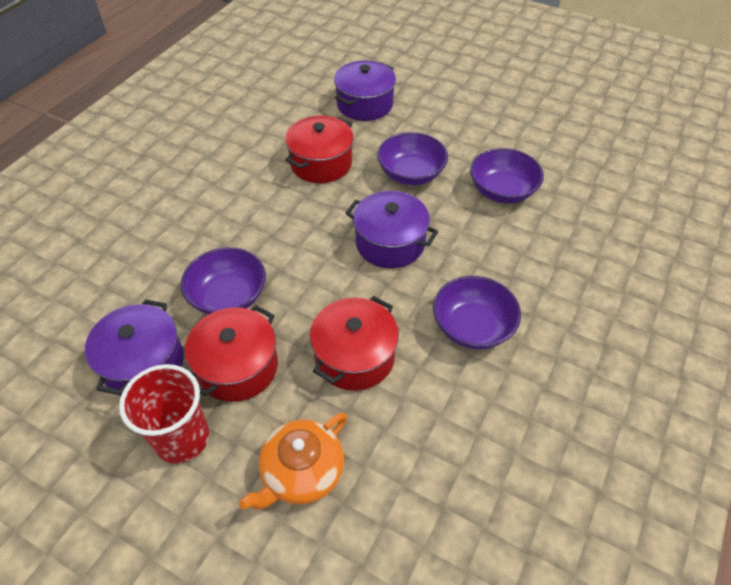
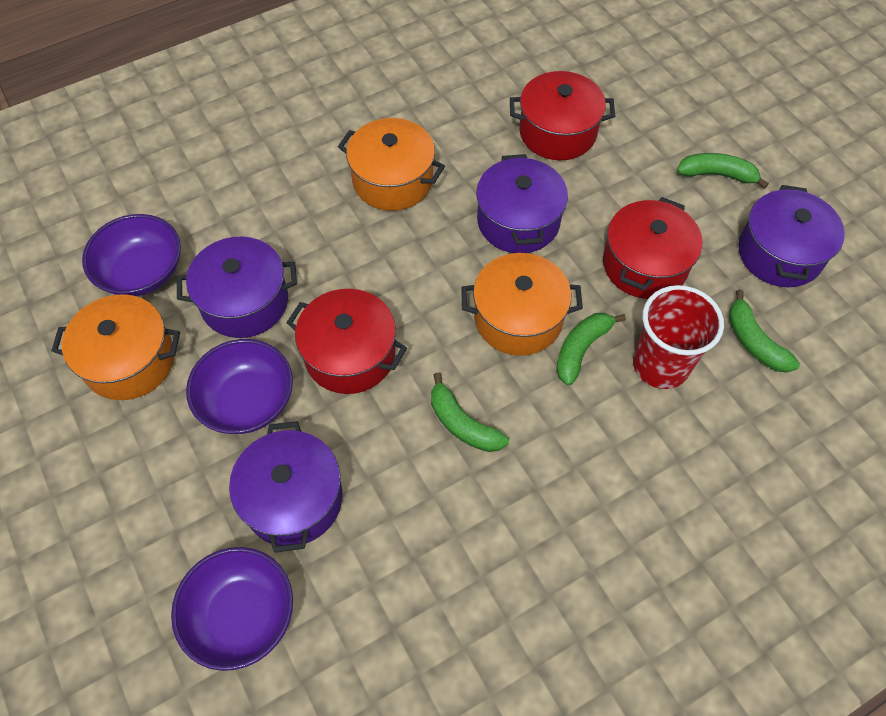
green banana: 0 -> 4
orange pot: 0 -> 3
orange teapot: 1 -> 0
purple bowl: 4 -> 3
purple pot: 3 -> 4

